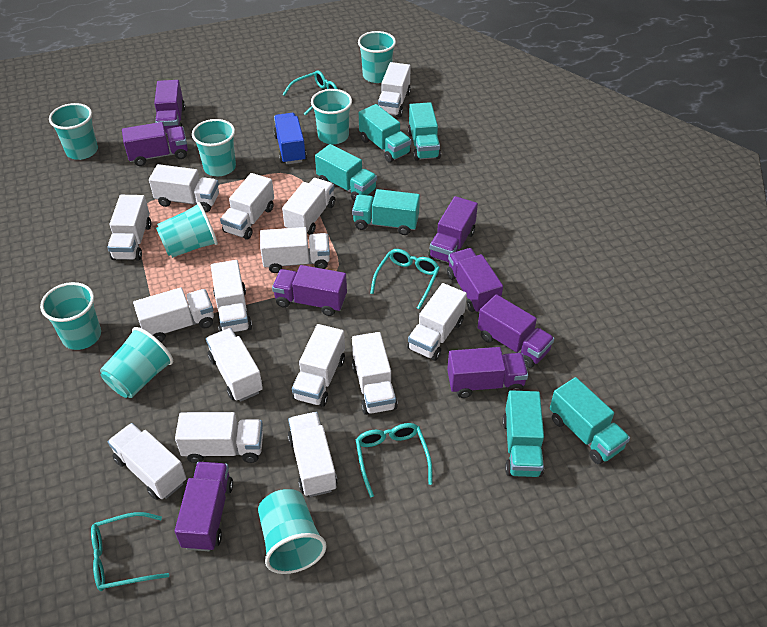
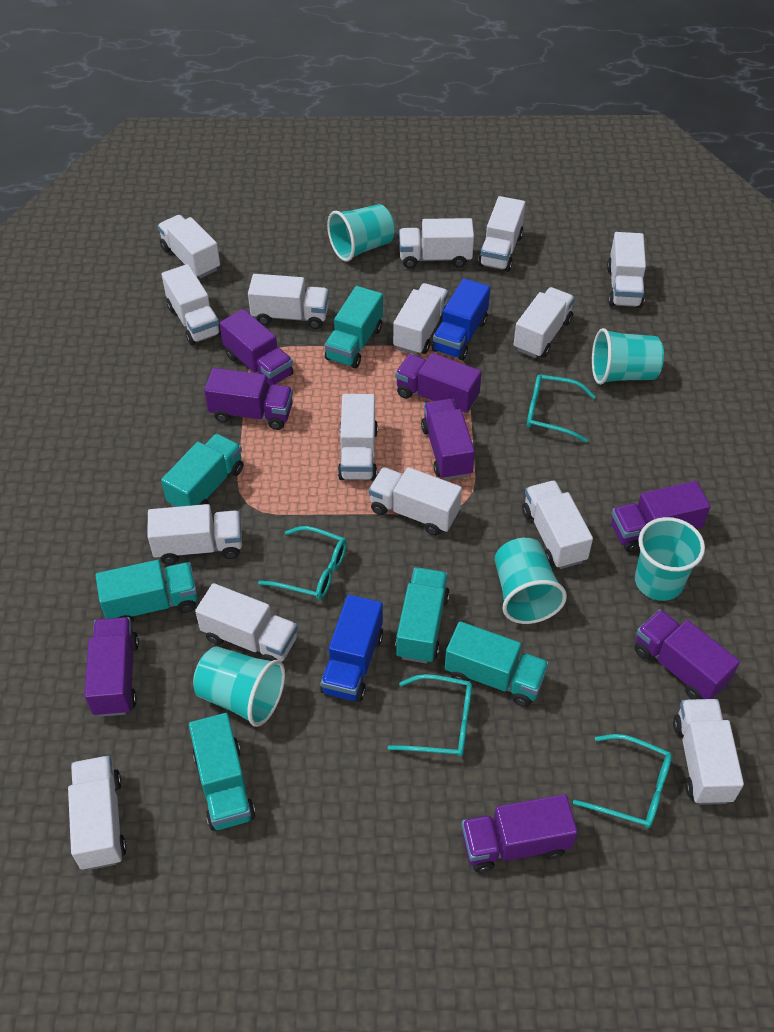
blue truck: 1 -> 2
turquoise cup: 8 -> 5

